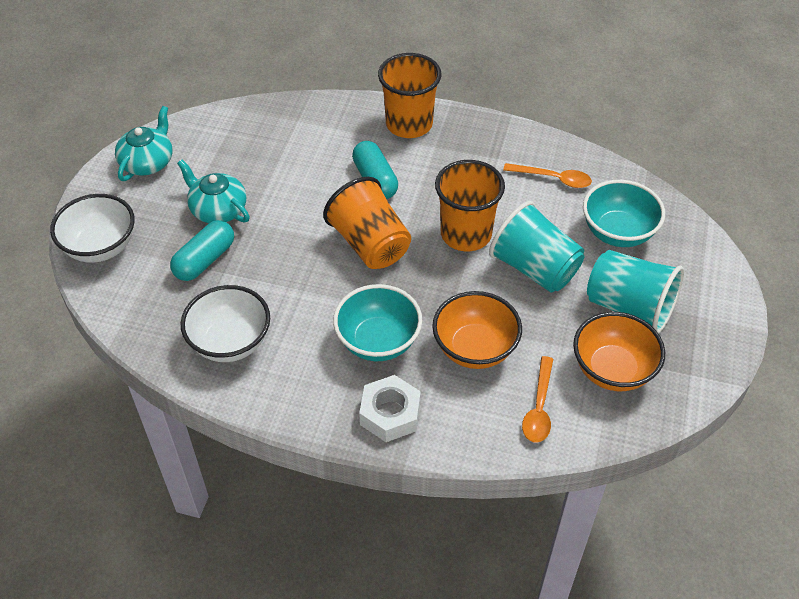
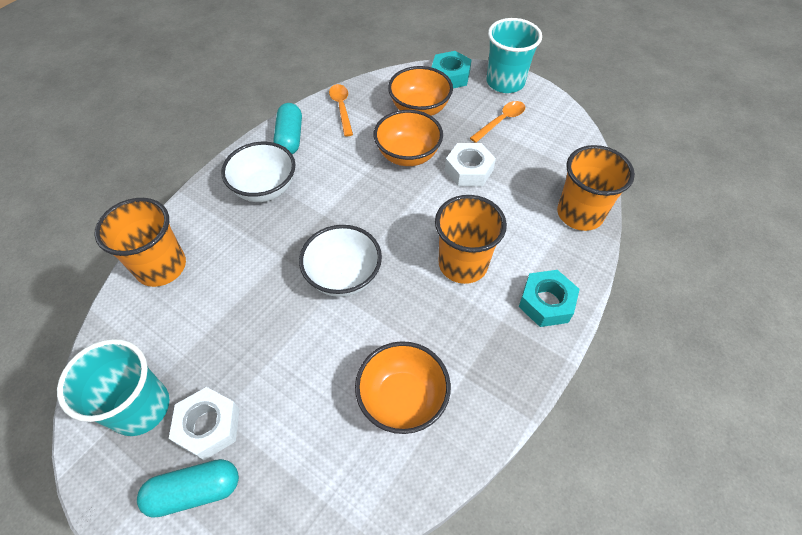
orange bowl: 2 -> 3
turquoise bowl: 2 -> 0
turquoise nut: 0 -> 2
turquoise teapot: 2 -> 0
white nut: 1 -> 2

